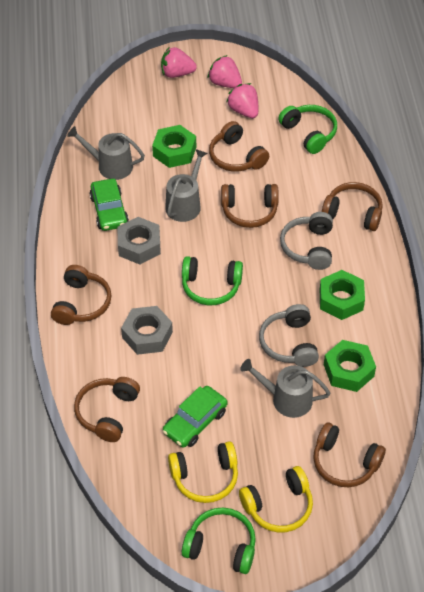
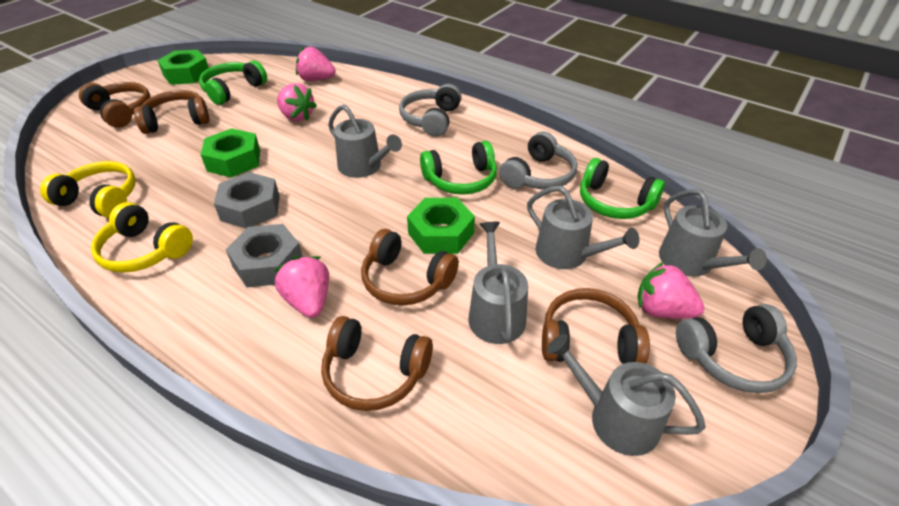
brown headphones: 6 -> 5
green car: 2 -> 0
grey headphones: 2 -> 3
grey watering can: 3 -> 5
pink strawberry: 3 -> 4

